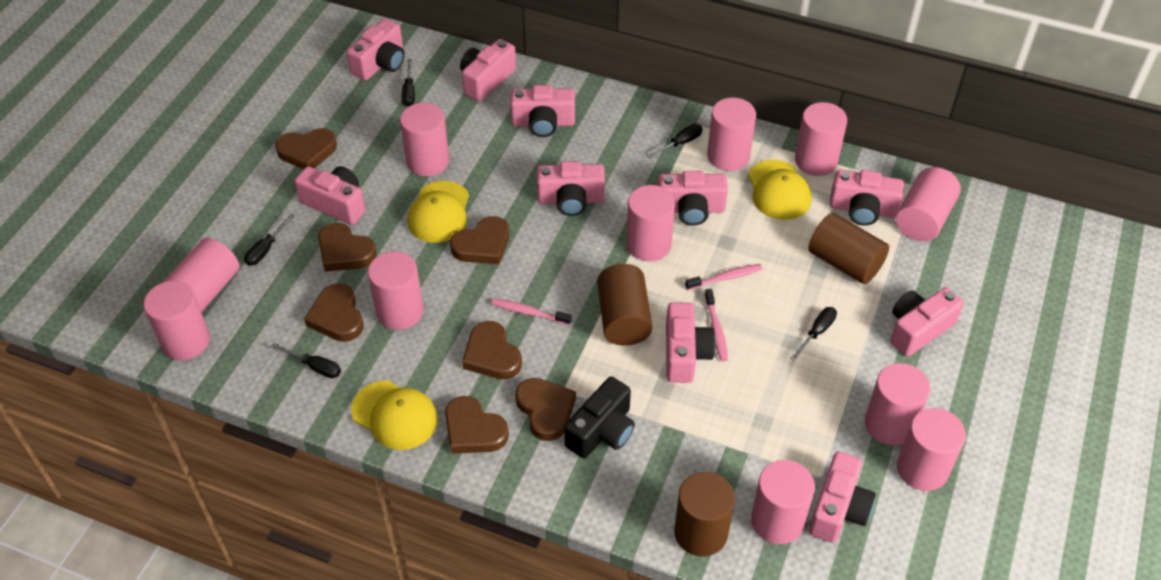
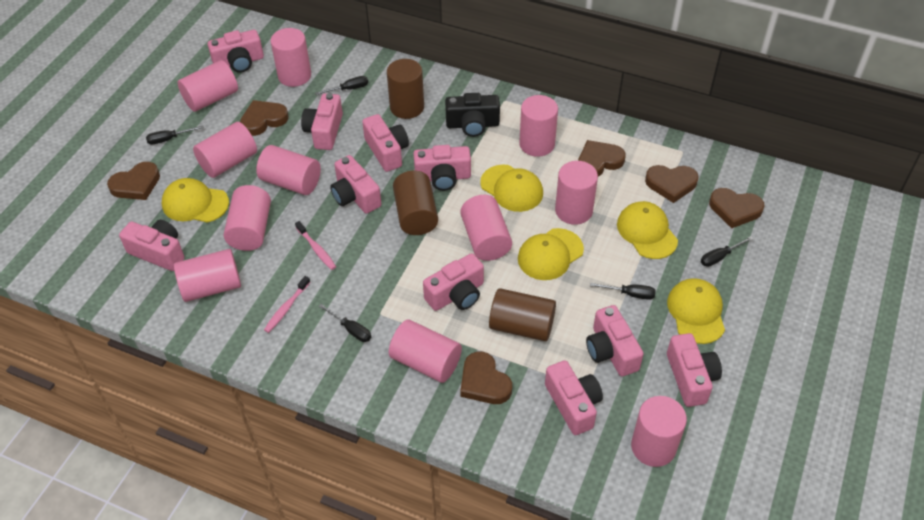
brown heart: 7 -> 6
pink toothbrush: 3 -> 2
yellow cap: 3 -> 5

